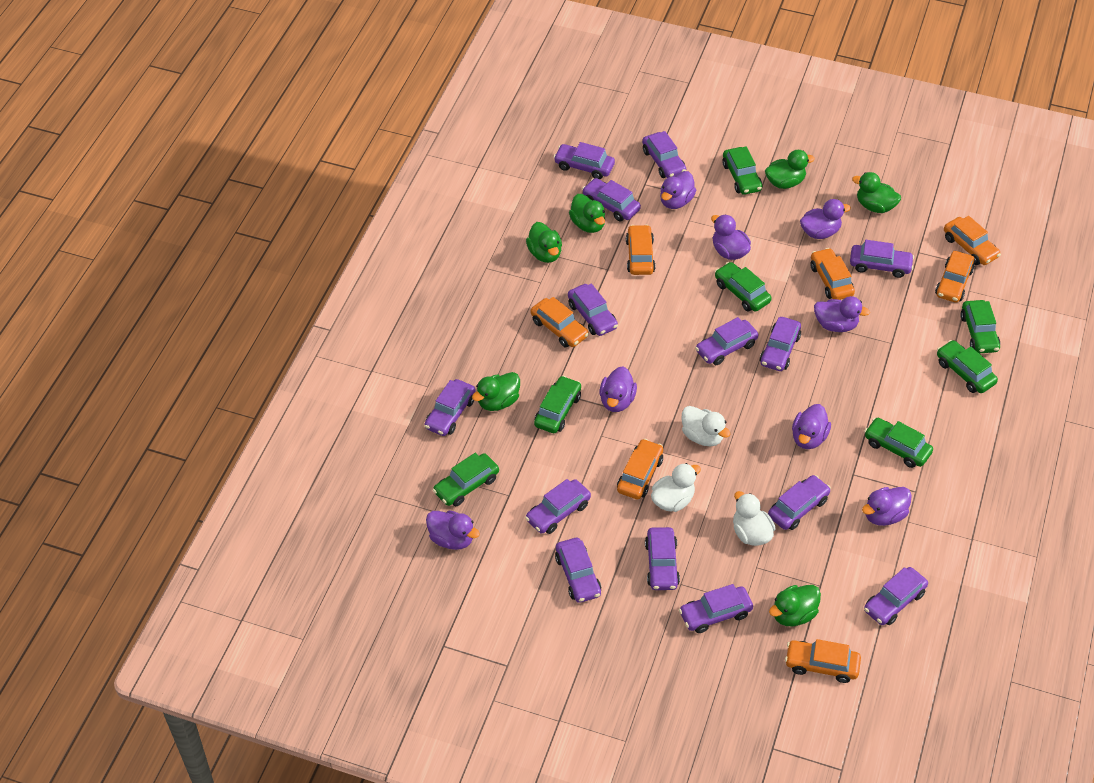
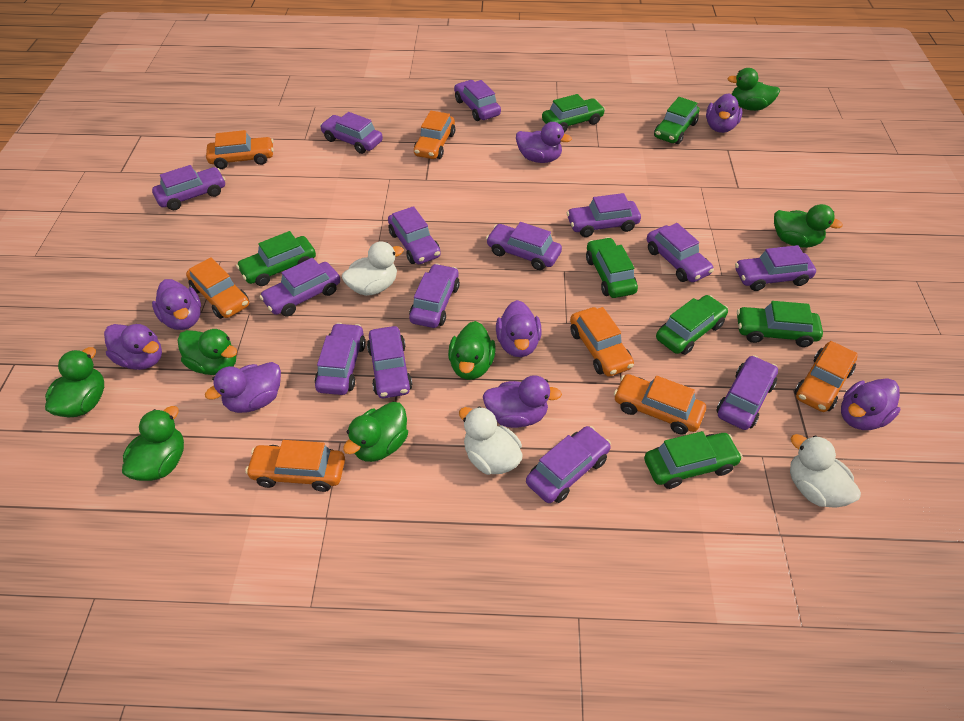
green duck: 6 -> 7

